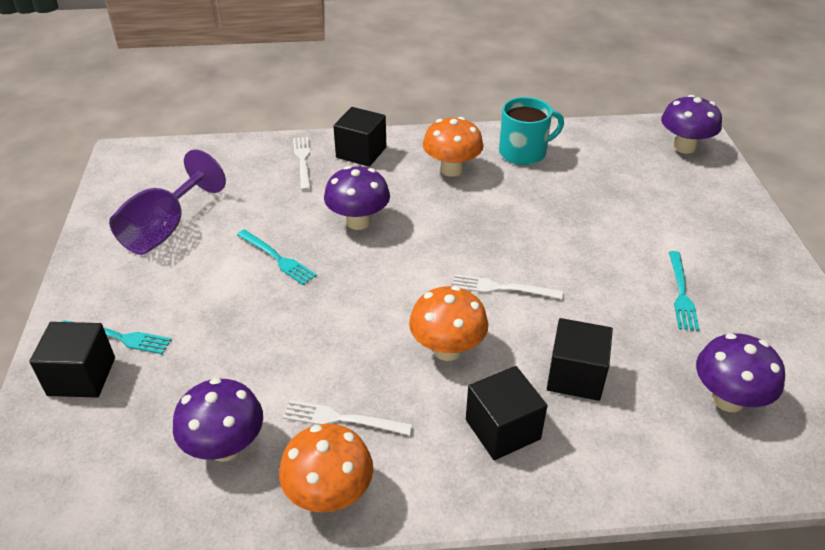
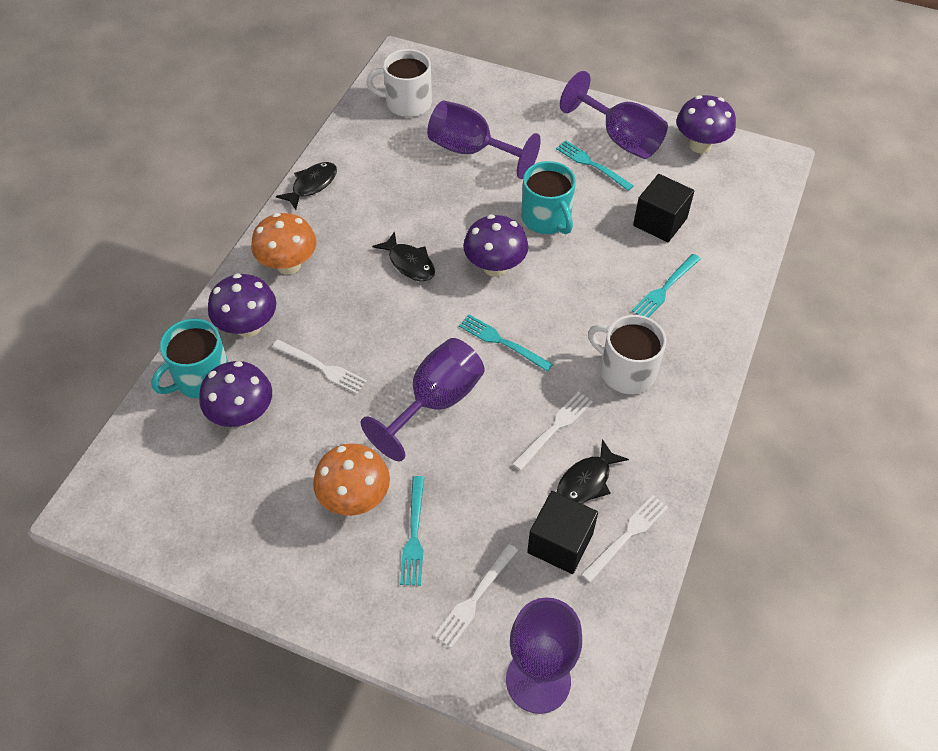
black cube: 4 -> 2
black fish: 0 -> 3
orange mushroom: 3 -> 2
purple goblet: 1 -> 4
turquoise fork: 3 -> 4
turquoise mug: 1 -> 2
white fork: 3 -> 4
white mug: 0 -> 2

